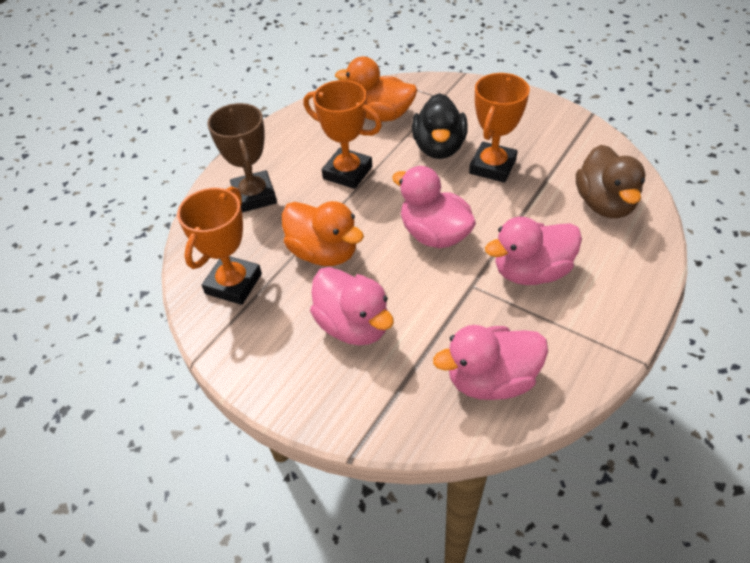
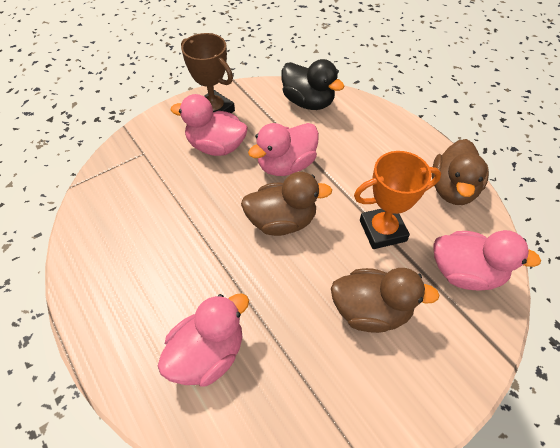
brown duck: 1 -> 3
orange duck: 2 -> 0
orange trophy: 3 -> 1

